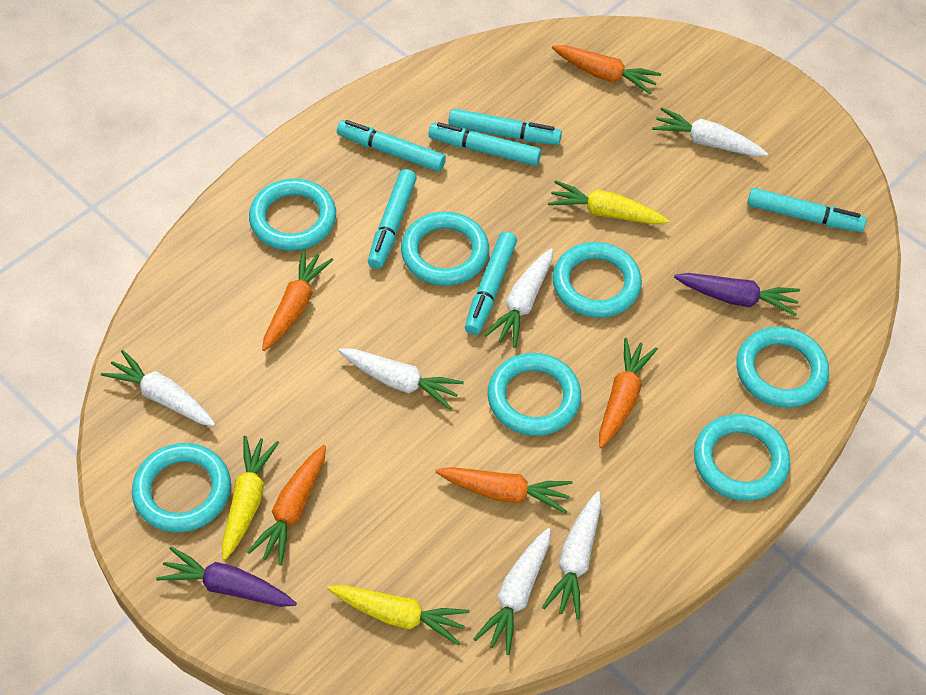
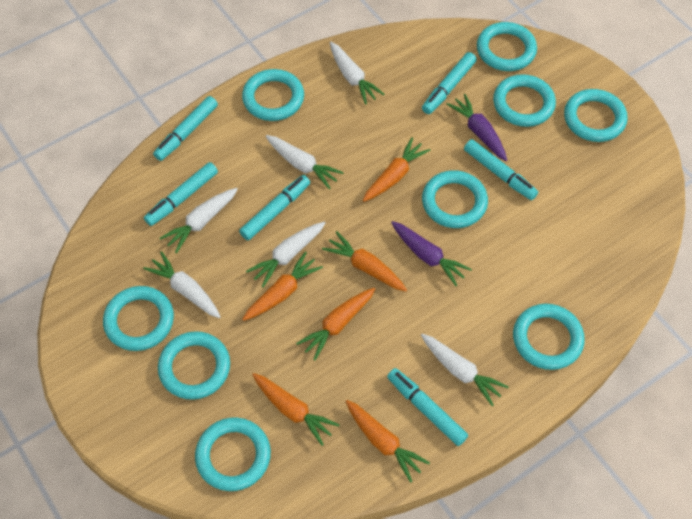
orange carrot: 5 -> 6
turquoise ring: 7 -> 9
yellow carrot: 3 -> 0

